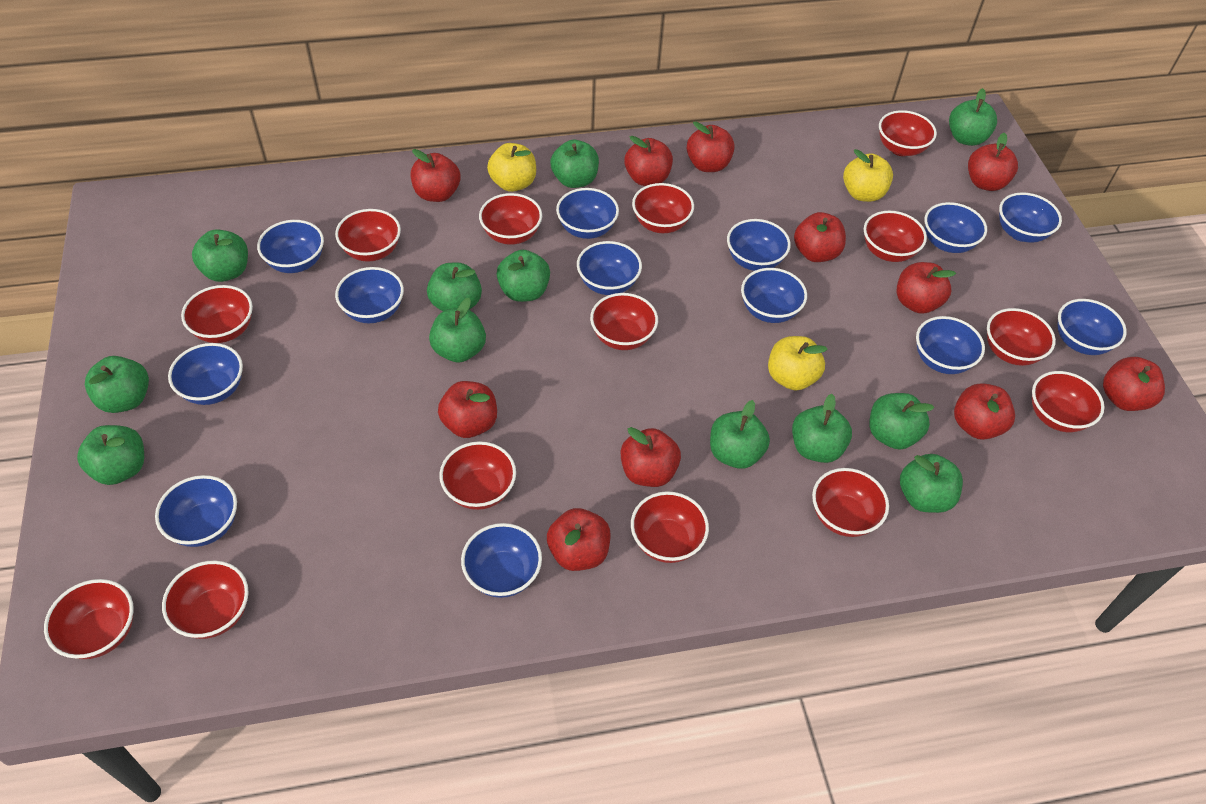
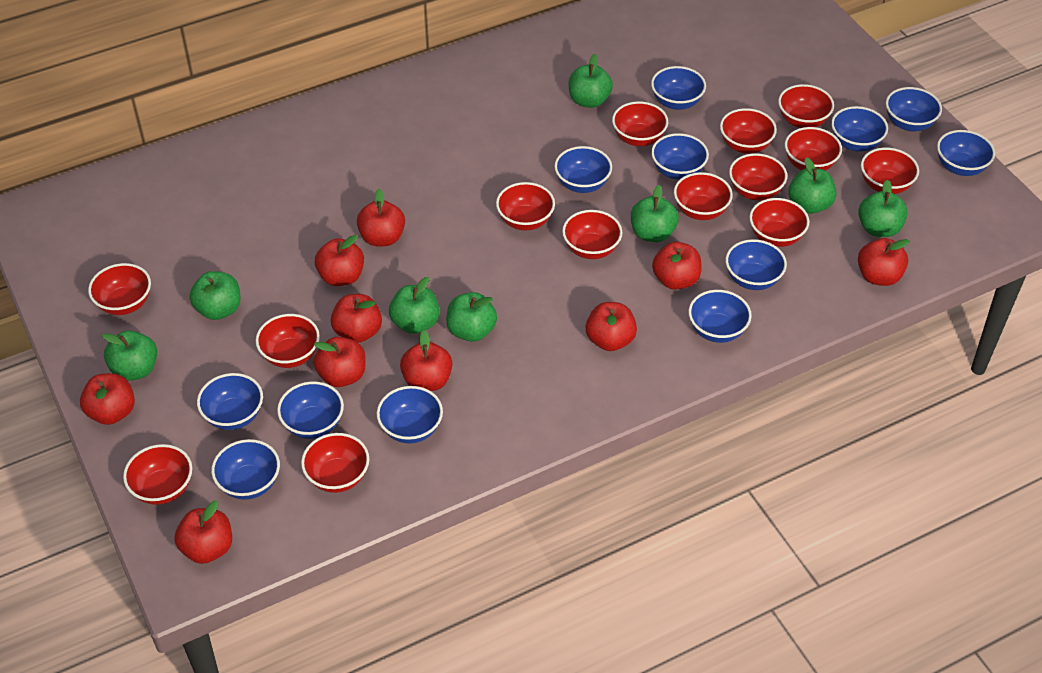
blue bowl: 13 -> 12
green apple: 12 -> 8
red apple: 11 -> 10
yellow apple: 3 -> 0

